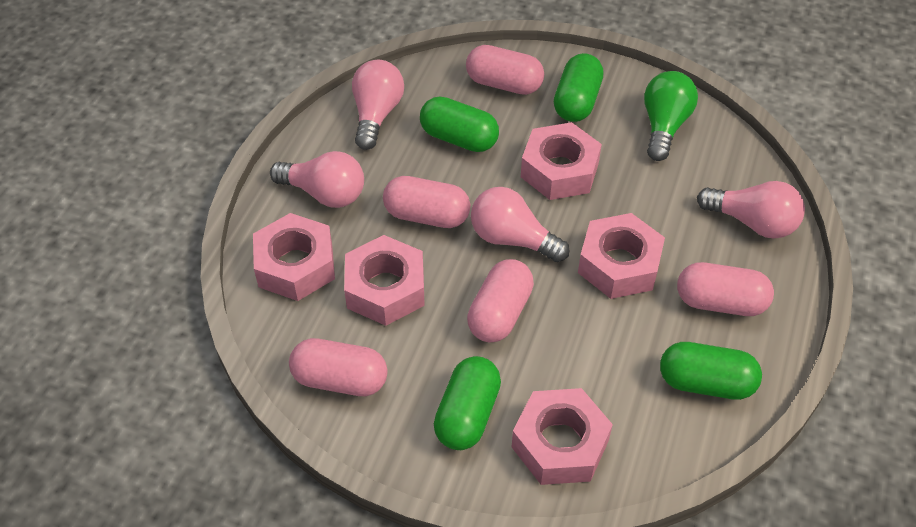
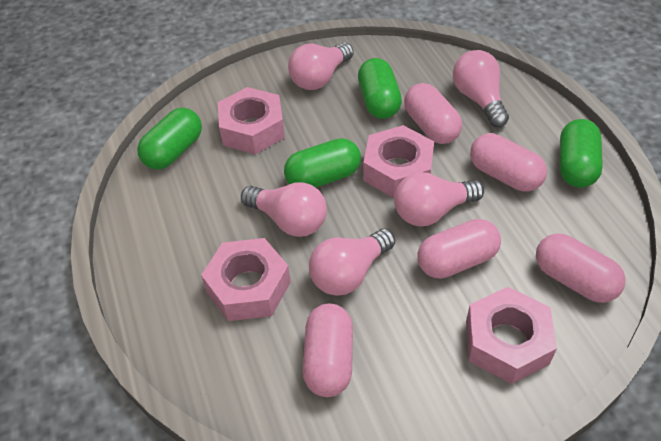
green light bulb: 1 -> 0
pink light bulb: 4 -> 5
pink nut: 5 -> 4

